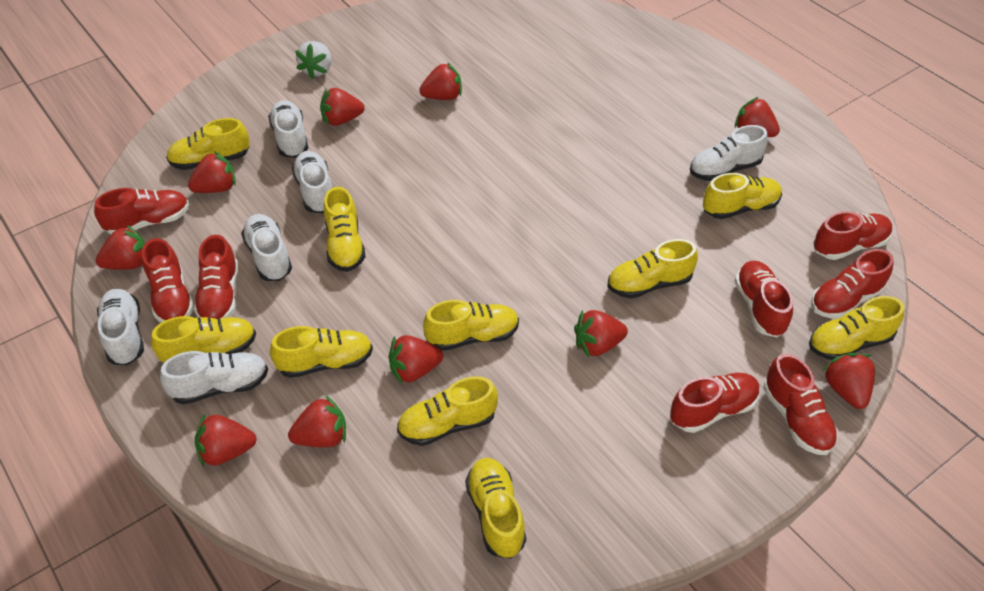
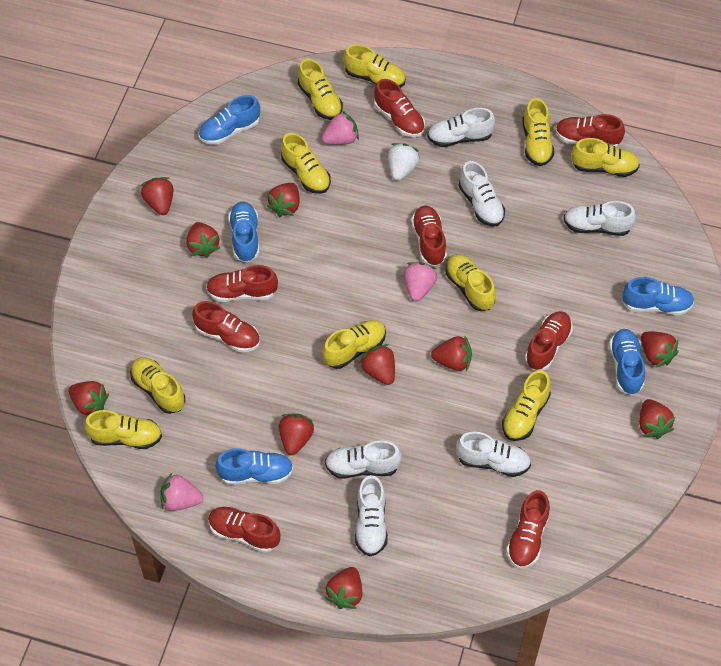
blue shoe: 0 -> 5
pink strawberry: 0 -> 3

